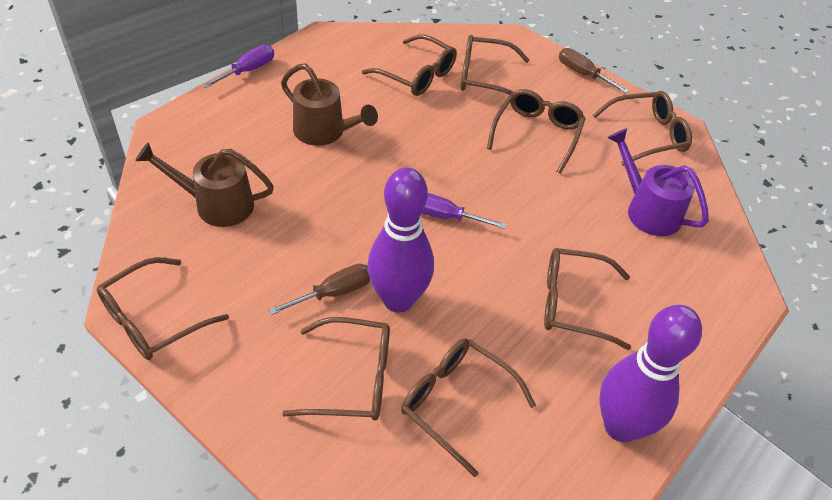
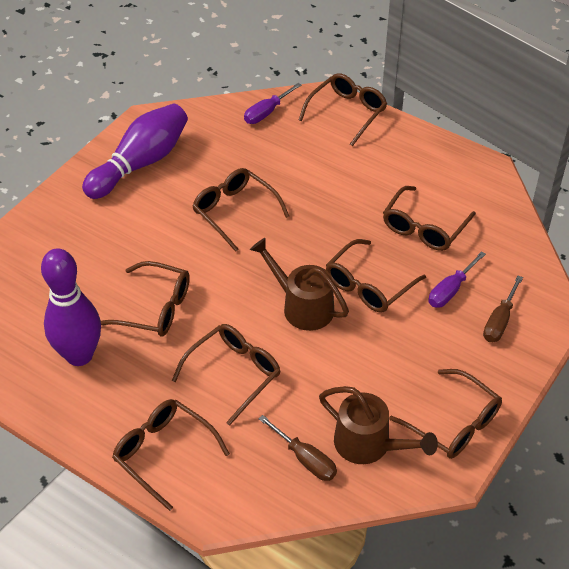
purple watering can: 1 -> 0

